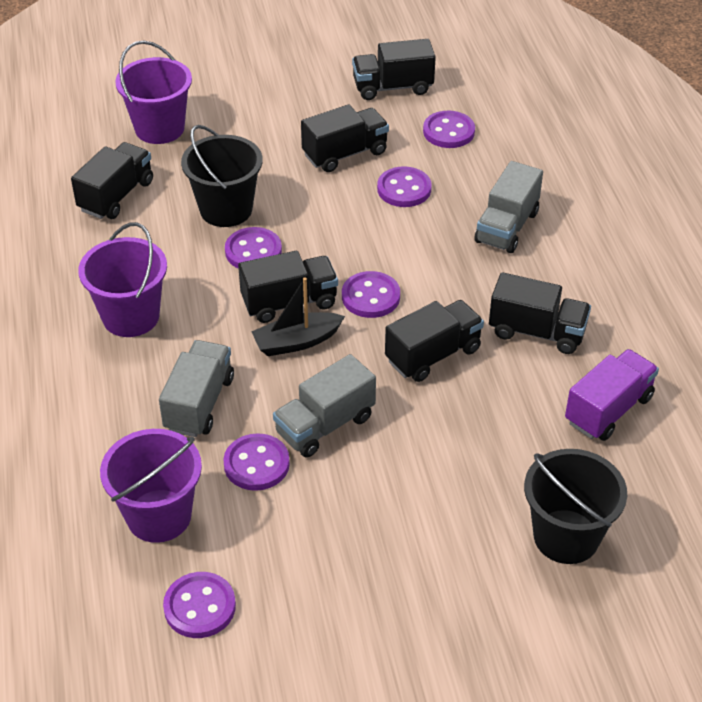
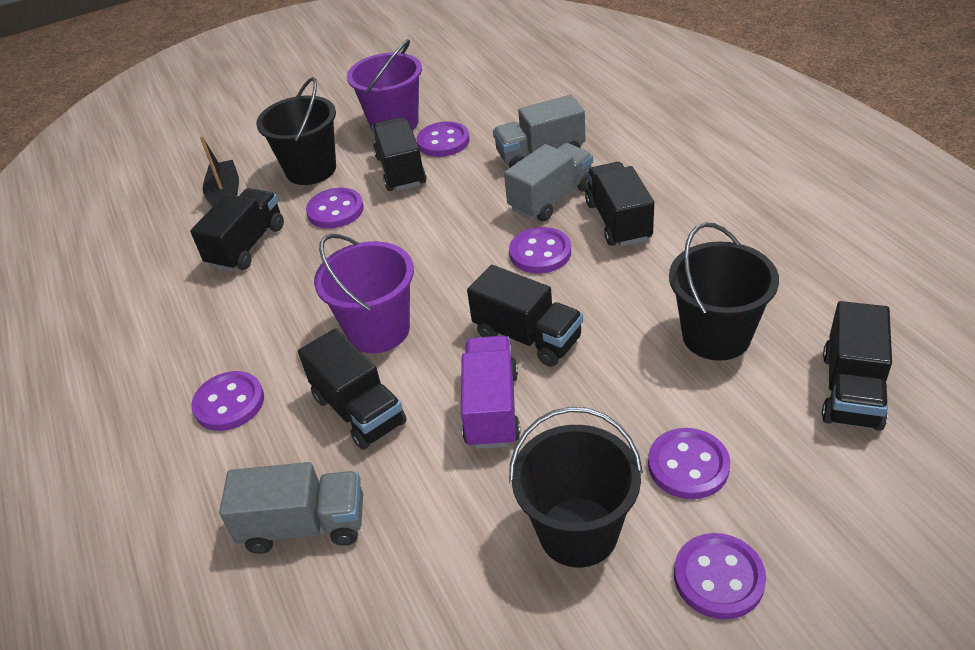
black bucket: 2 -> 3
purple bucket: 3 -> 2

